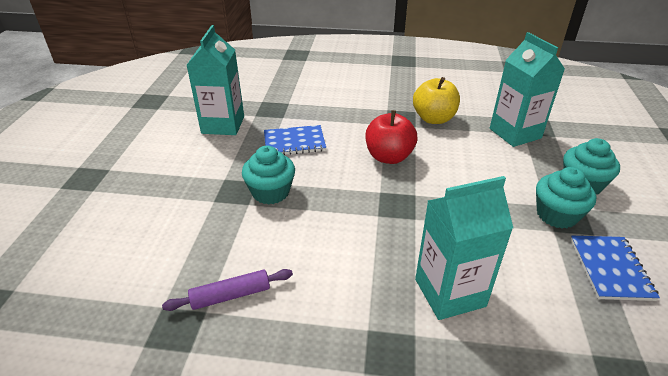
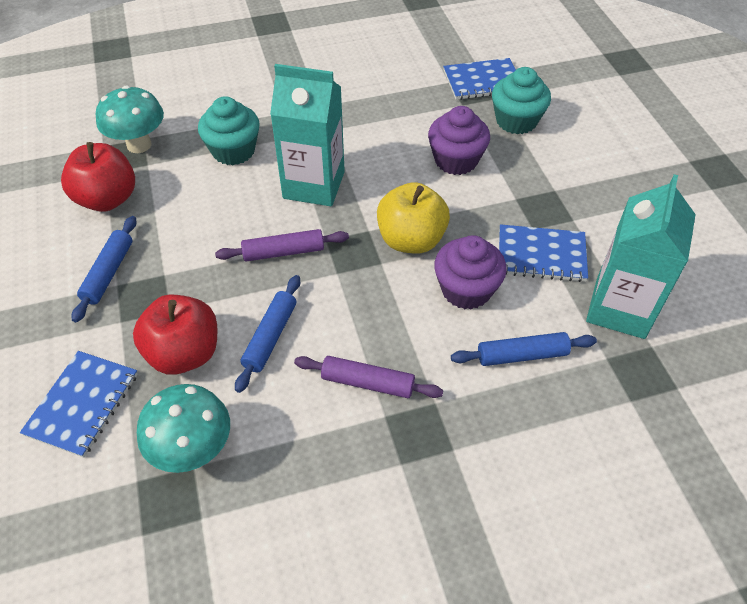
blue notebook: 2 -> 3
blue rolling pin: 0 -> 3
purple cupcake: 0 -> 2
purple rolling pin: 1 -> 2
red apple: 1 -> 2
turquoise carton: 3 -> 2
turquoise cupcake: 3 -> 2
turquoise mushroom: 0 -> 2

